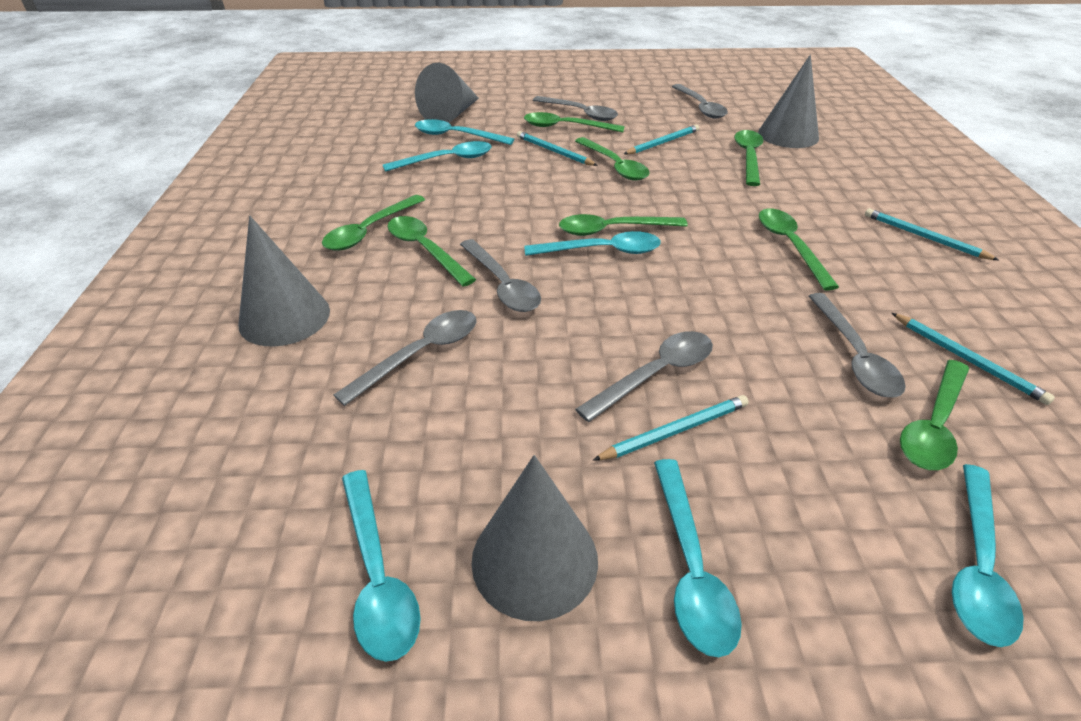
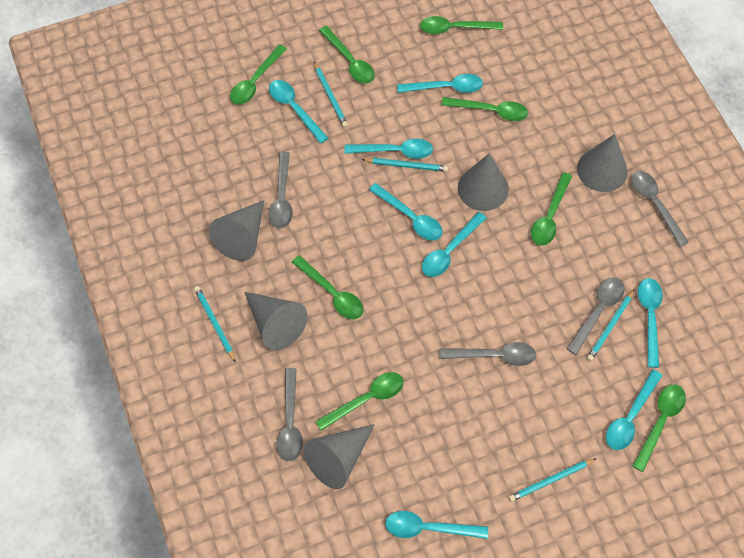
grey cone: 4 -> 5
grey spoon: 6 -> 5
turquoise spoon: 6 -> 8

